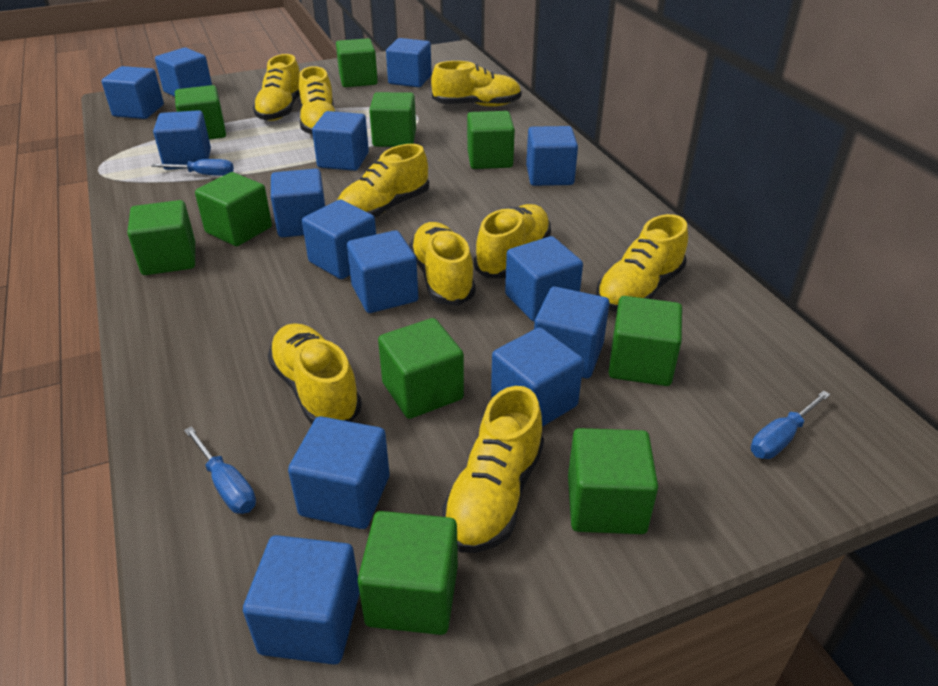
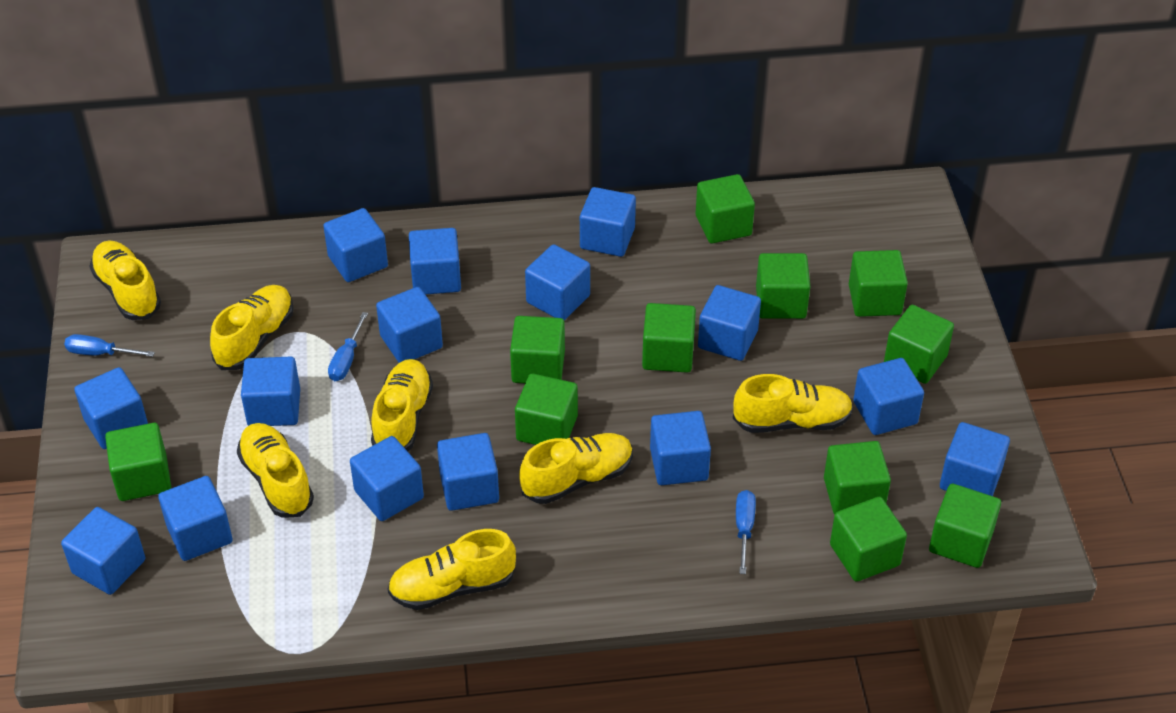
blue cube: 14 -> 15
green cube: 10 -> 11
yellow shoe: 9 -> 7

